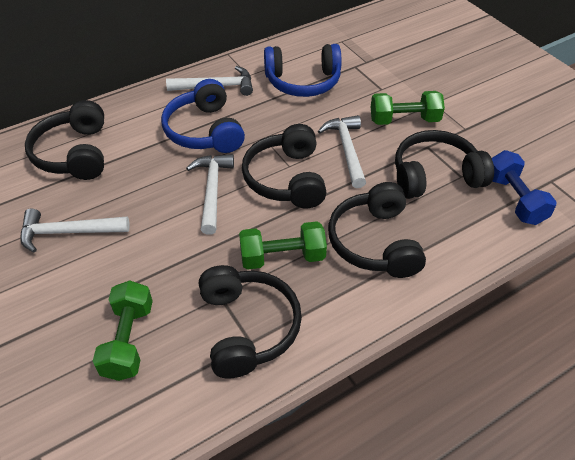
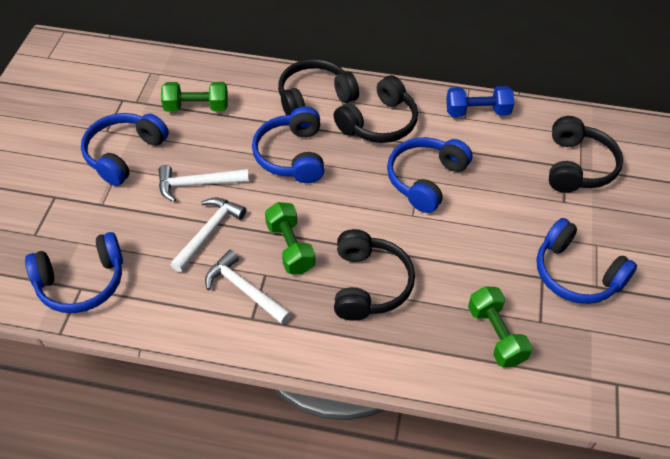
black headphones: 5 -> 4
blue headphones: 2 -> 5
white hammer: 4 -> 3

